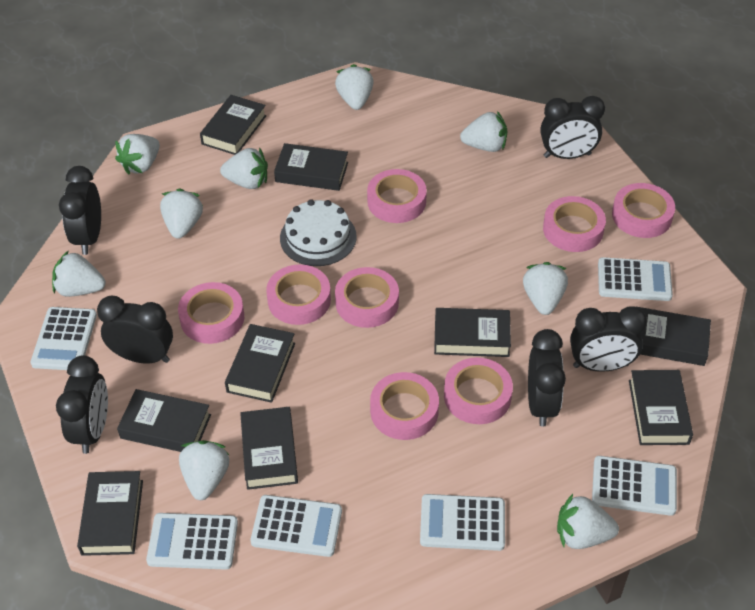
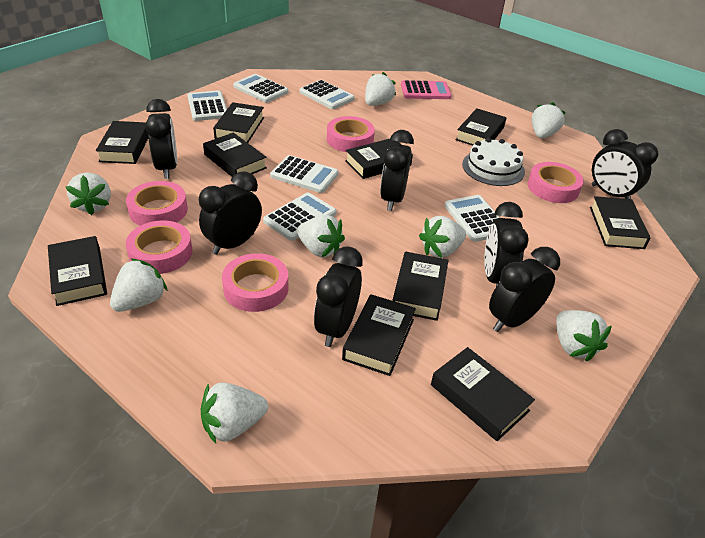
black book: 9 -> 10
black clock: 6 -> 7
pink calculator: 0 -> 1
pink tape: 8 -> 5
white strawberry: 9 -> 8

